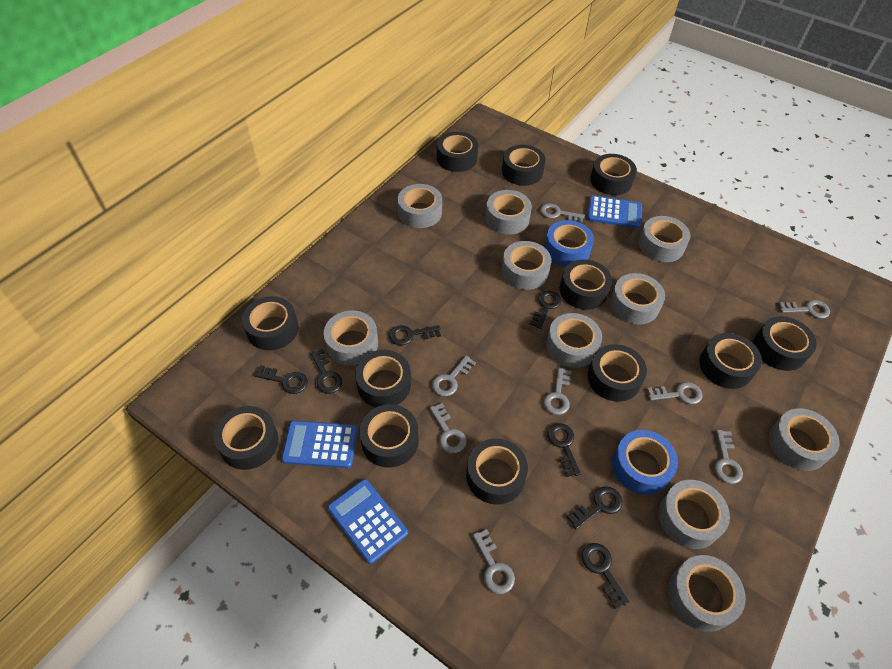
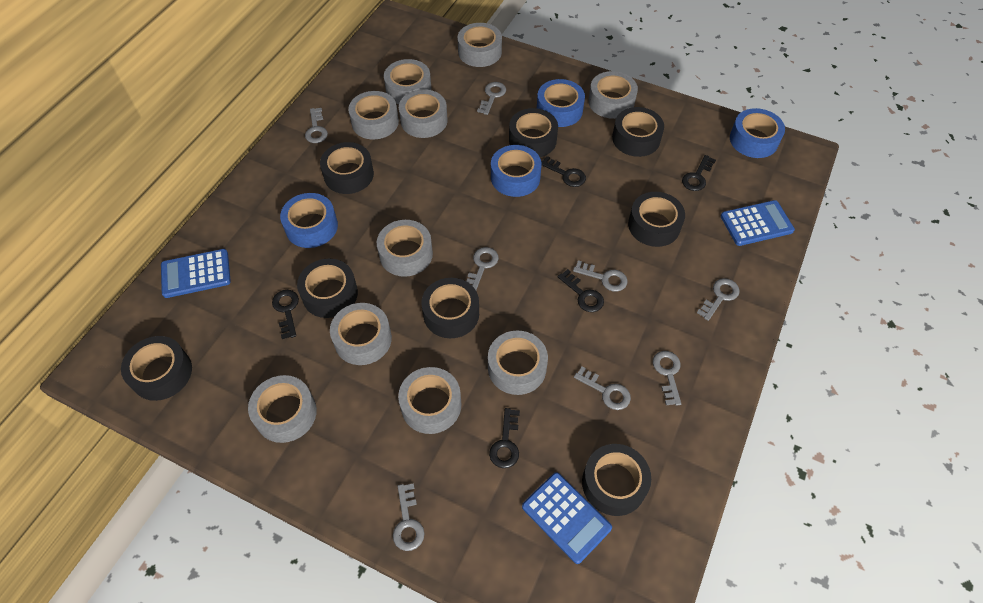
black key: 7 -> 5
black tape: 12 -> 8
blue tape: 2 -> 4

